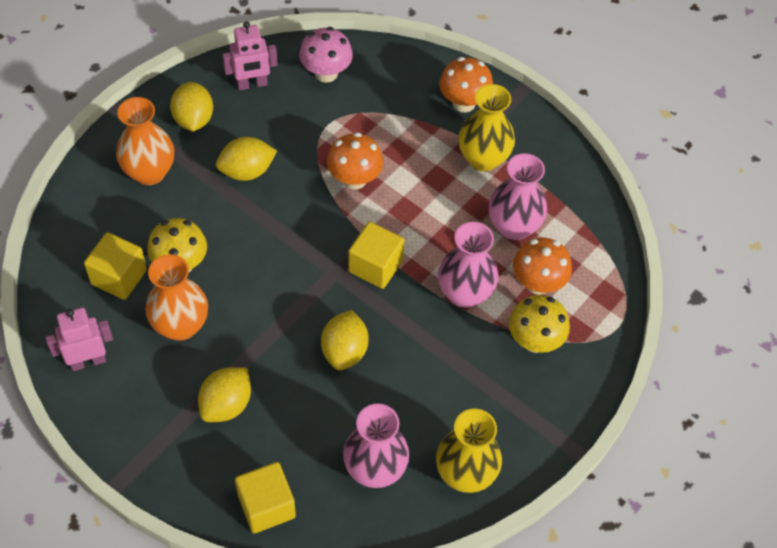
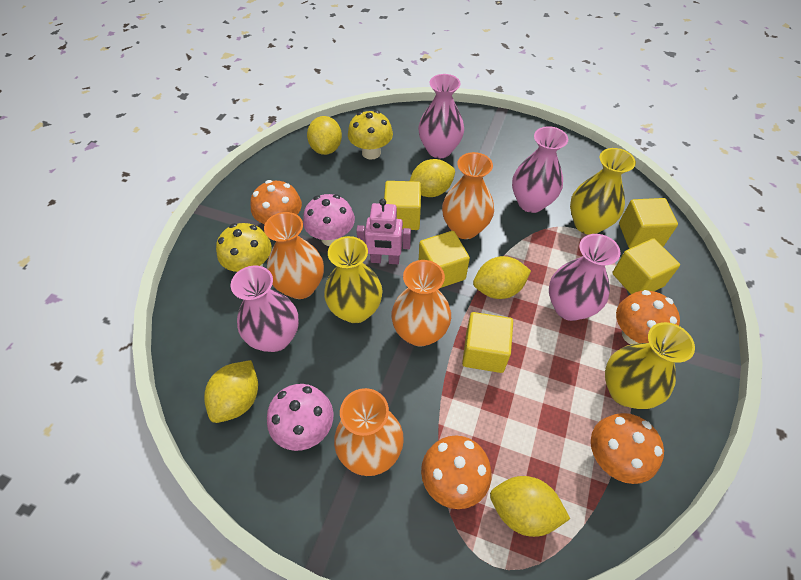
orange mushroom: 3 -> 4
orange vase: 2 -> 4
pink mushroom: 1 -> 2
pink robot: 2 -> 1
pink vase: 3 -> 4
yellow cube: 3 -> 5
yellow lemon: 4 -> 5
yellow vase: 2 -> 3

